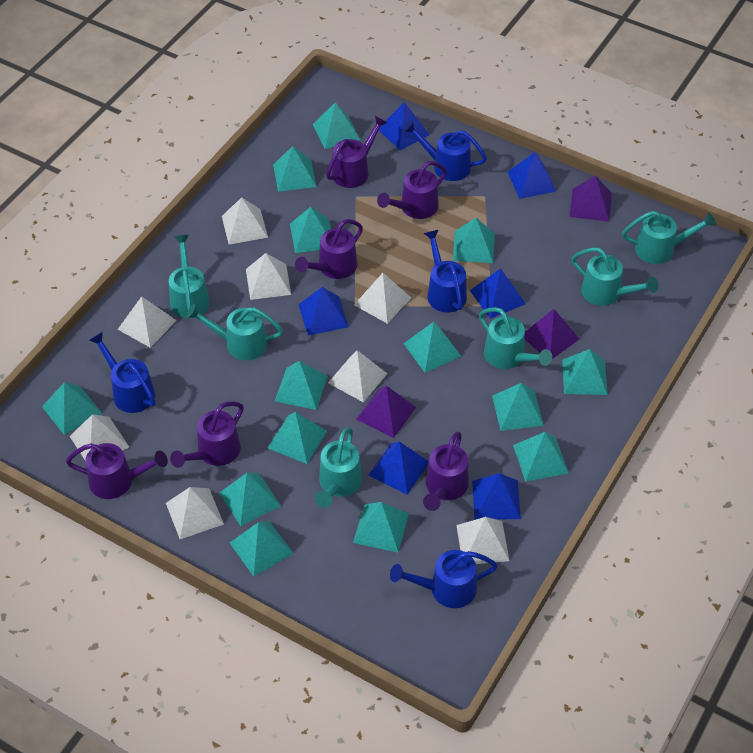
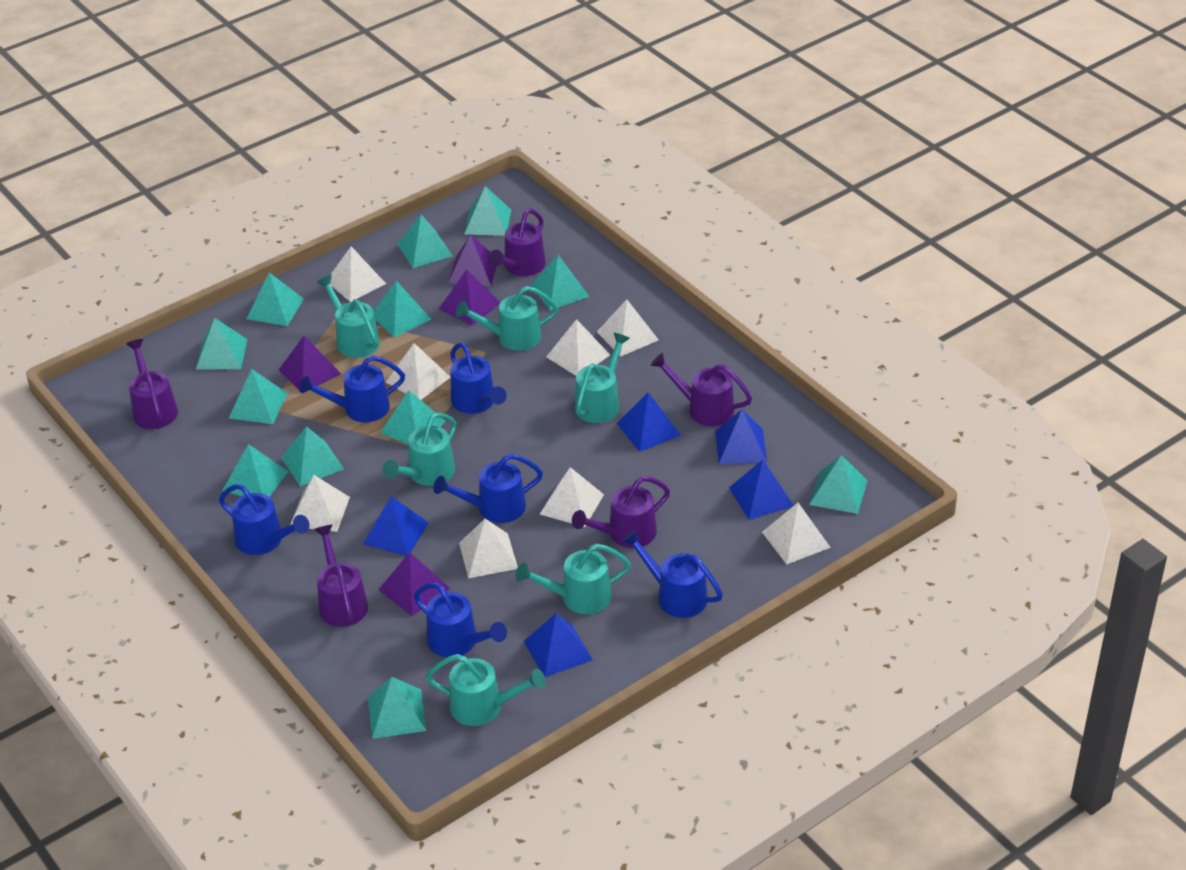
blue pyramid: 6 -> 5
blue watering can: 4 -> 6
purple pyramid: 3 -> 4
purple watering can: 6 -> 5
turquoise pyramid: 14 -> 12

